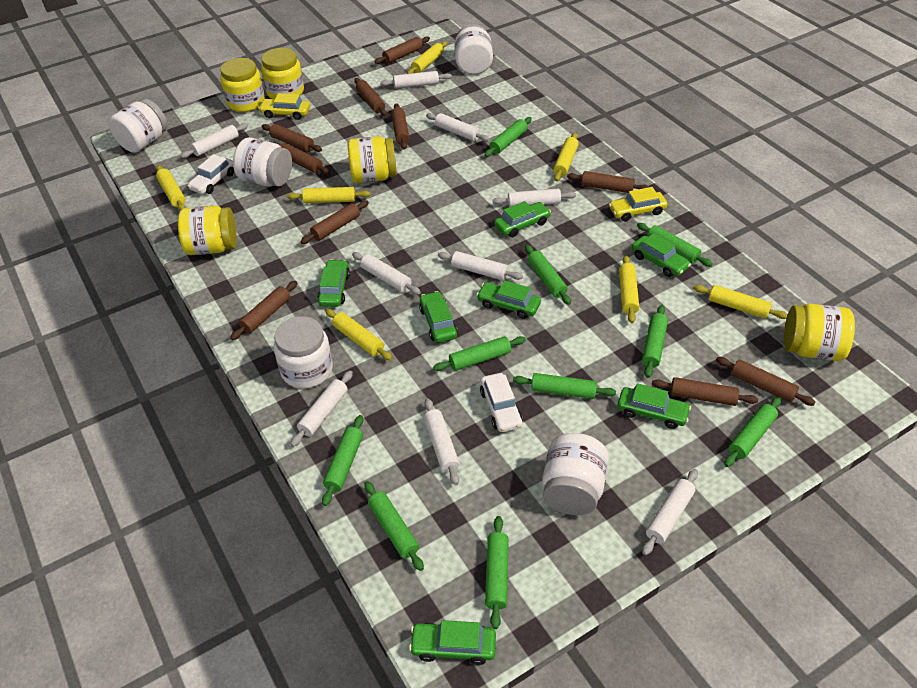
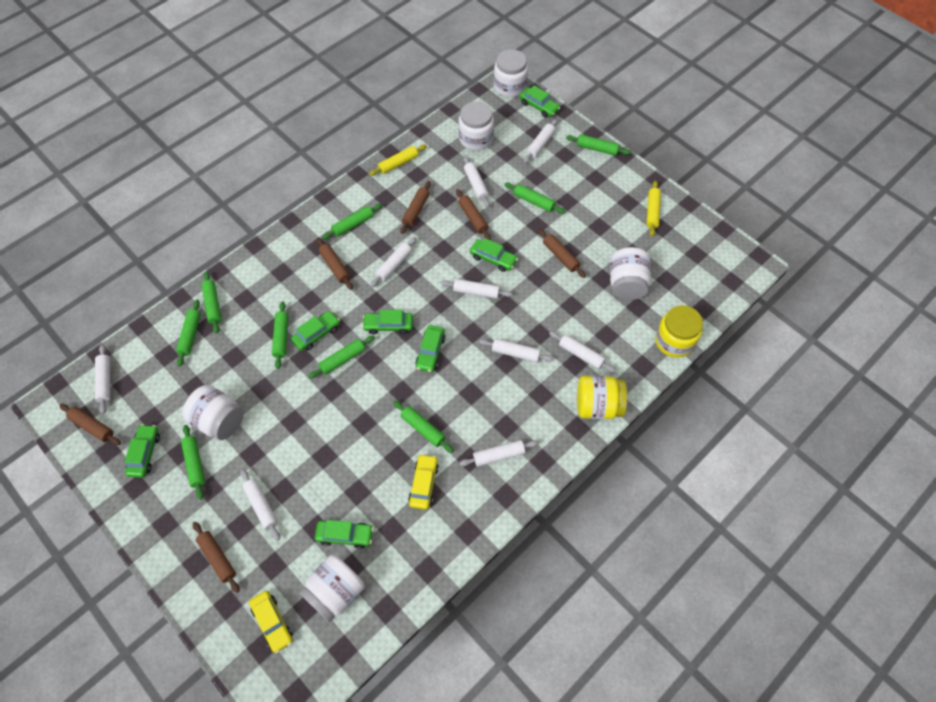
brown rolling pin: 10 -> 6
green rolling pin: 10 -> 9
white car: 2 -> 0
yellow jar: 5 -> 2
yellow rolling pin: 7 -> 2

